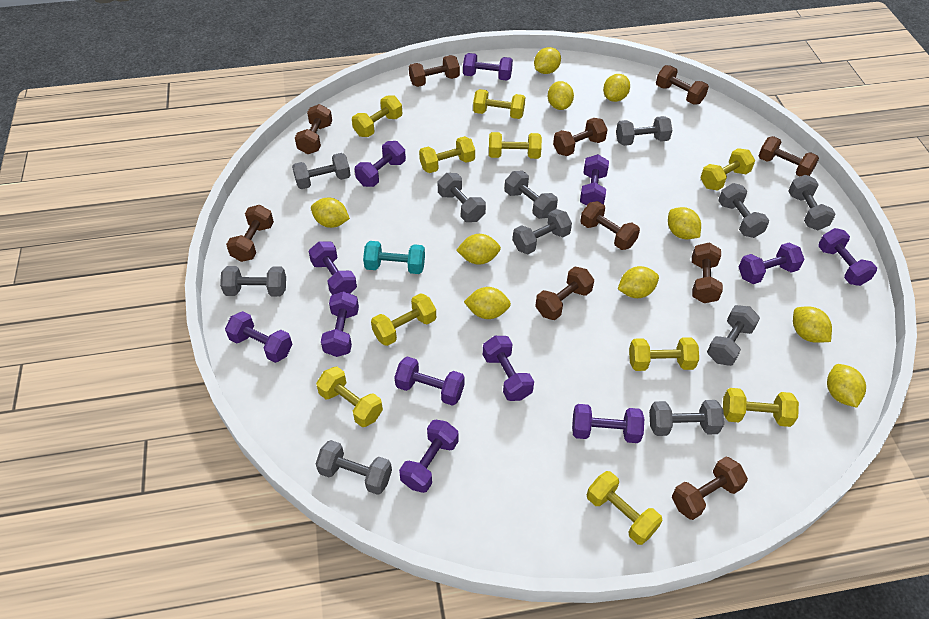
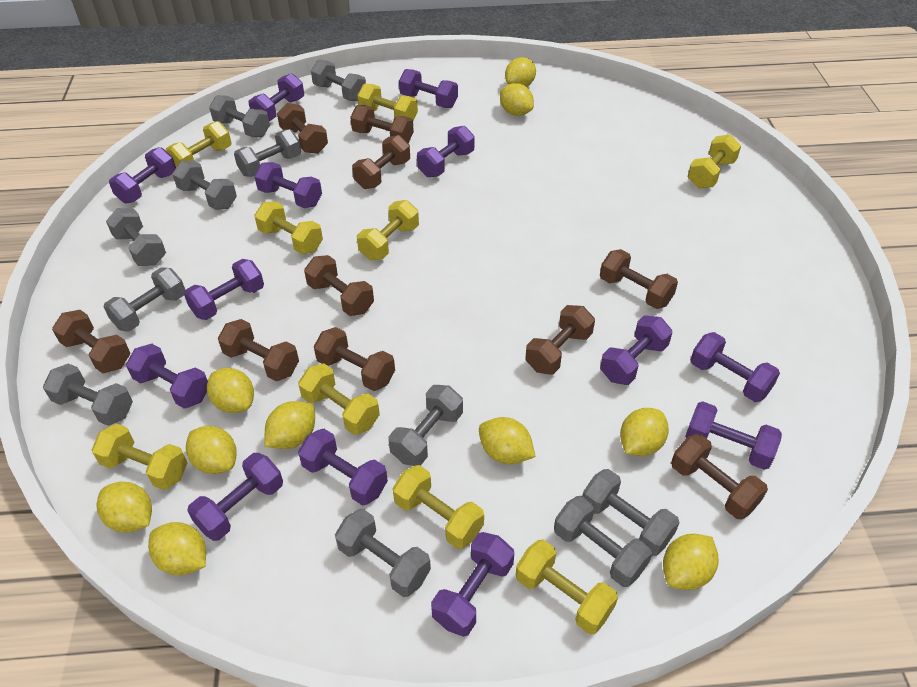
purple dumbbell: 12 -> 13
turquoise dumbbell: 1 -> 0
yellow dumbbell: 10 -> 9

